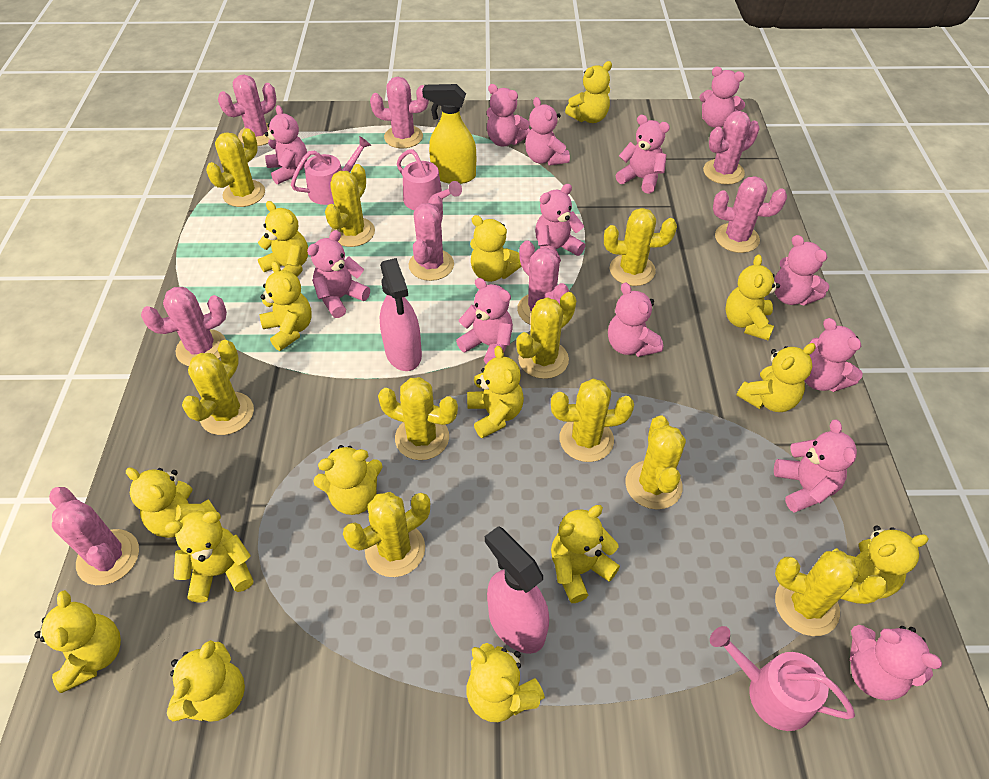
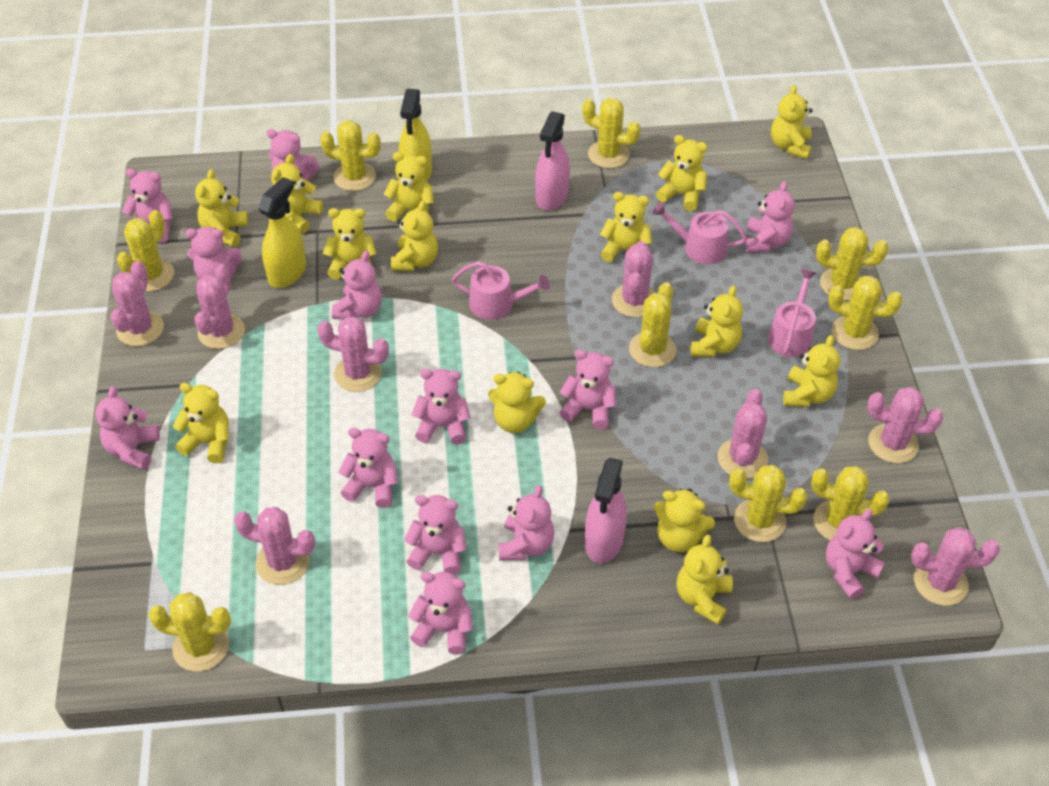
yellow cactus: 10 -> 9
yellow spray bottle: 1 -> 2
yellow teddy bear: 15 -> 14

